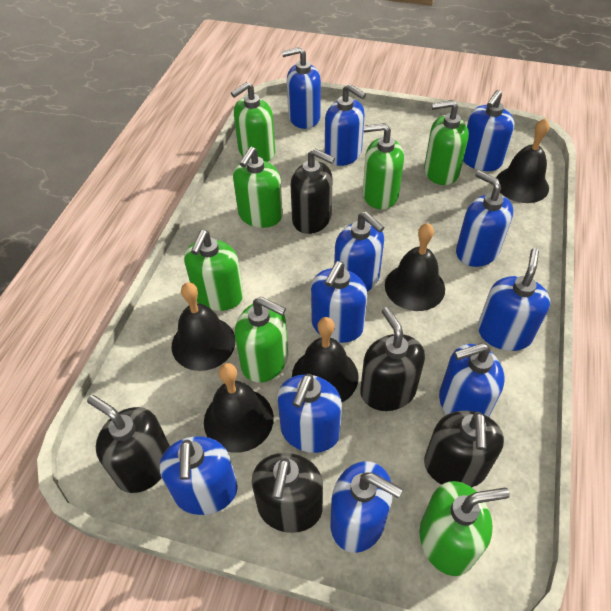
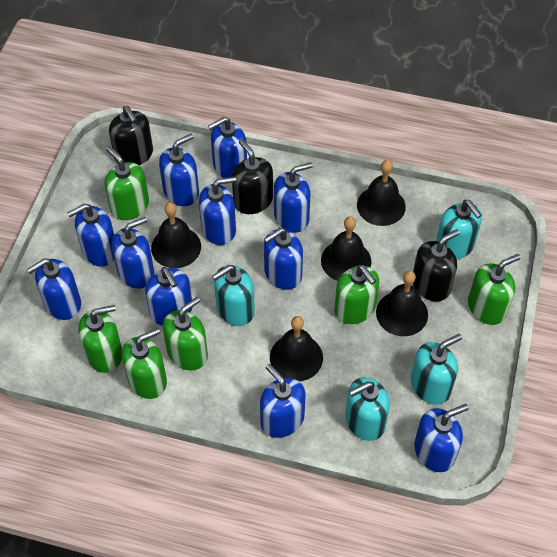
black soap dispenser: 5 -> 3
green soap dispenser: 7 -> 6
turquoise soap dispenser: 0 -> 4

